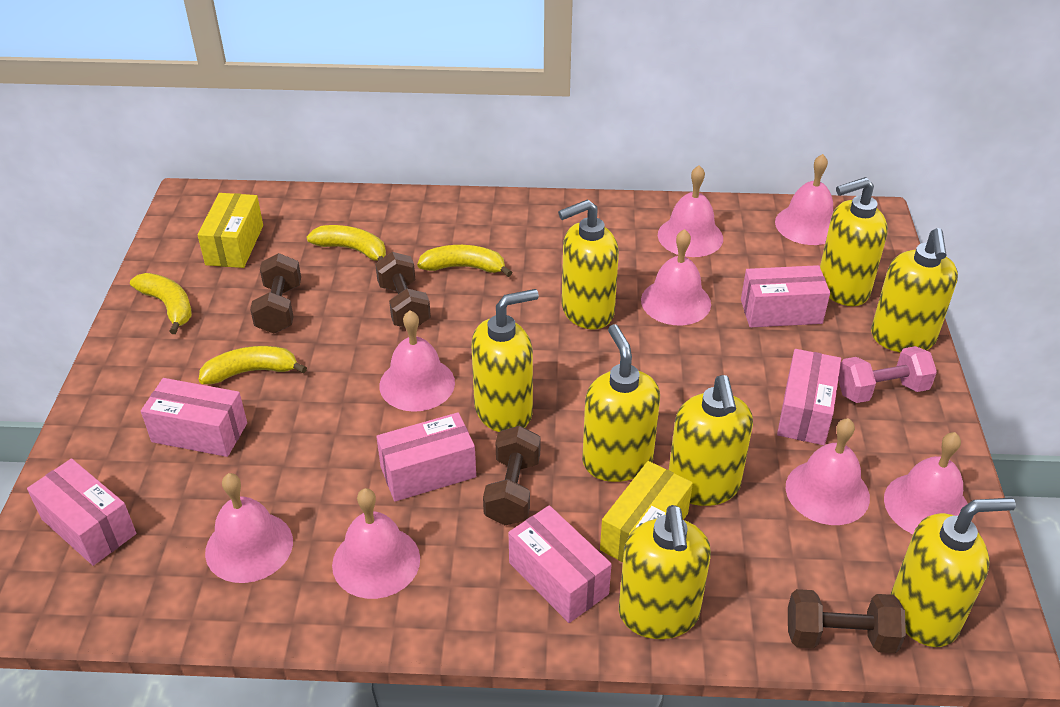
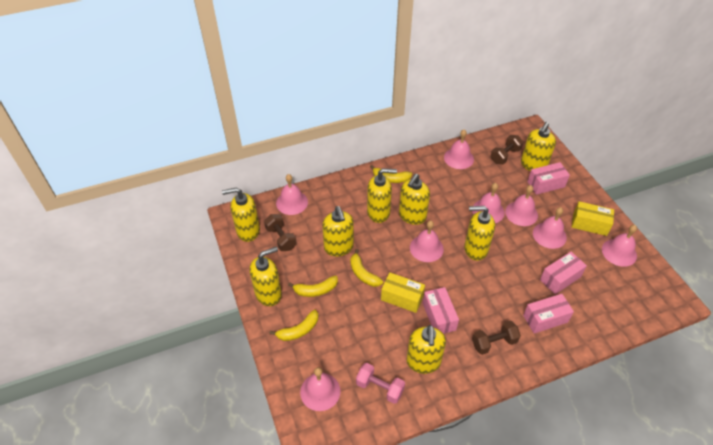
brown dumbbell: 4 -> 3
pink box: 6 -> 4

